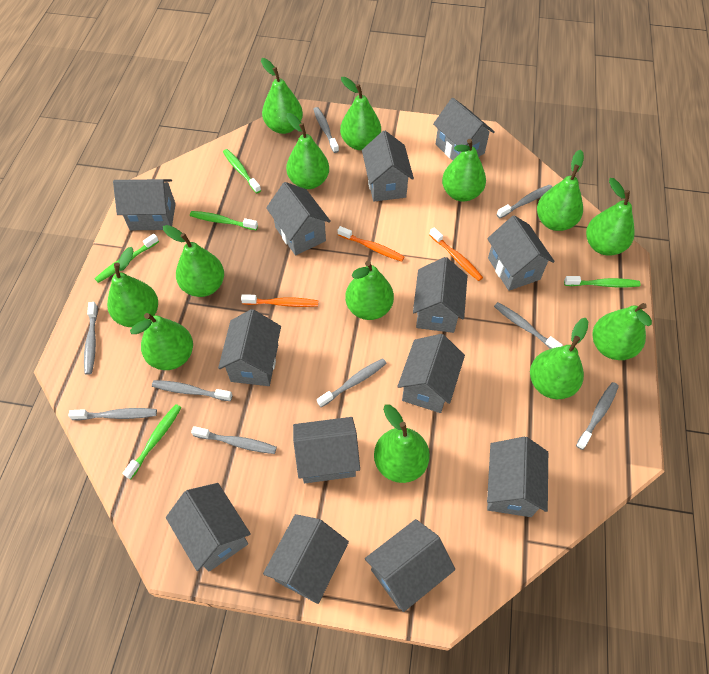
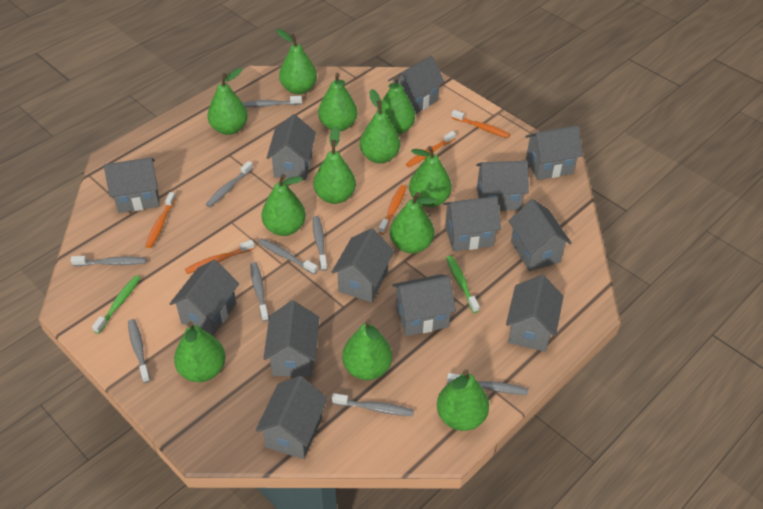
green pear: 13 -> 12
green toothbrush: 5 -> 2
orange toothbrush: 3 -> 5

